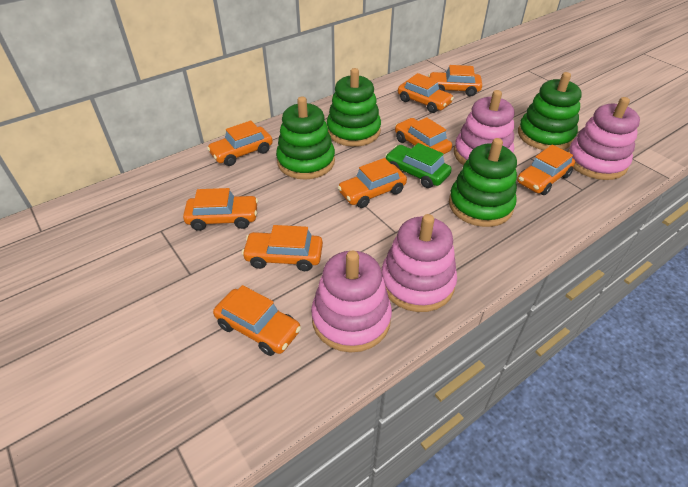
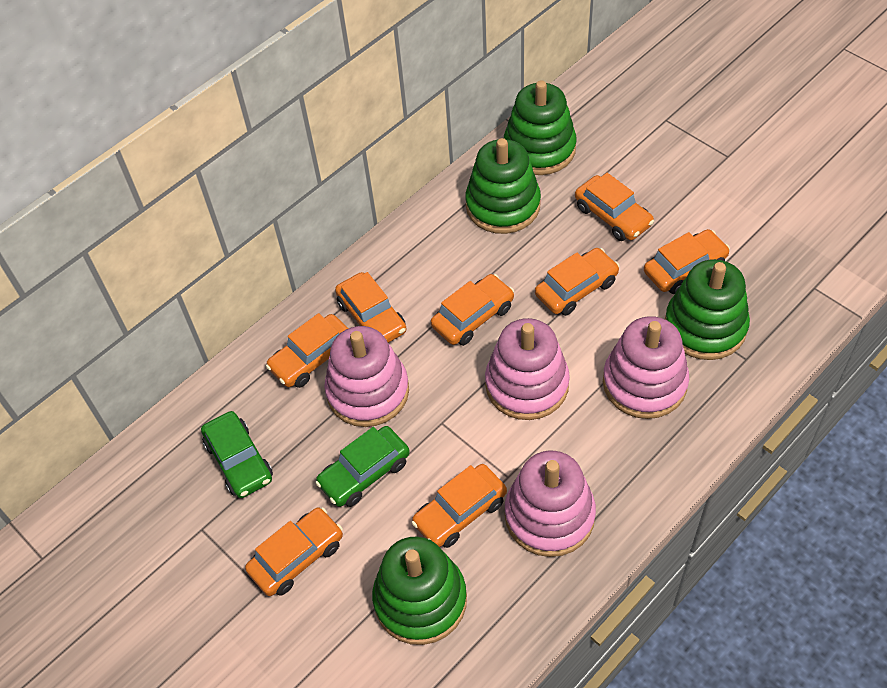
green car: 1 -> 2
orange car: 9 -> 8

